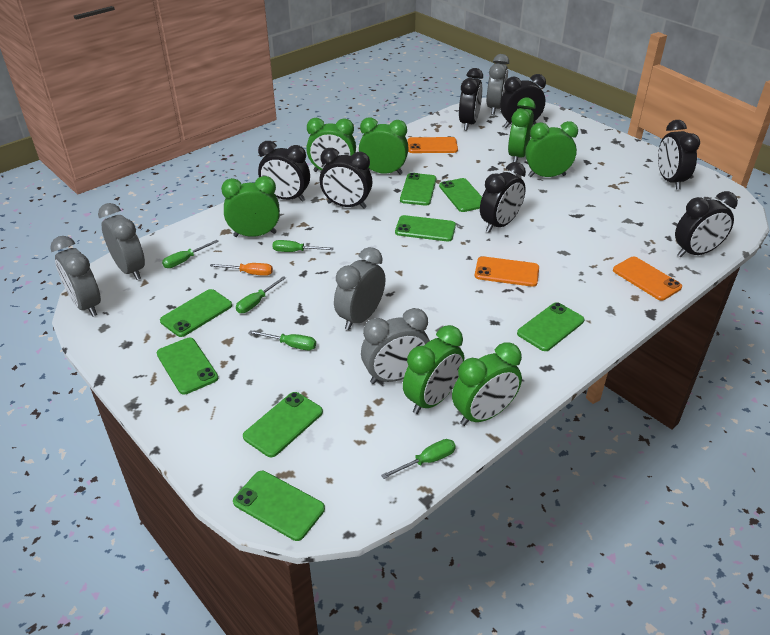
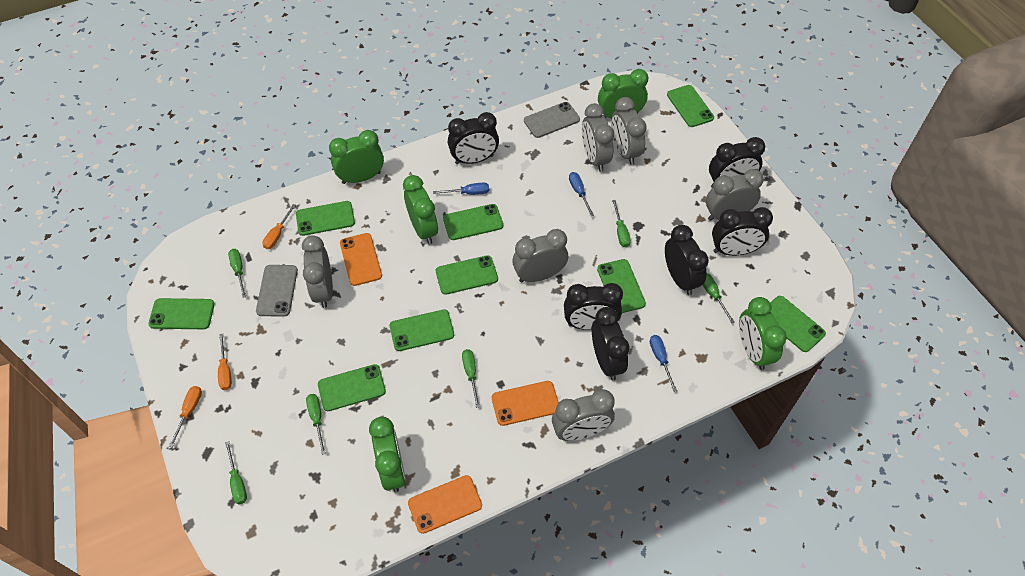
black clock: 7 -> 6
blue screwdriver: 0 -> 3
green clock: 7 -> 5
green phone: 8 -> 9
green screwdriver: 5 -> 6
grey clock: 5 -> 6
grey phone: 0 -> 2
orange screwdriver: 1 -> 3

